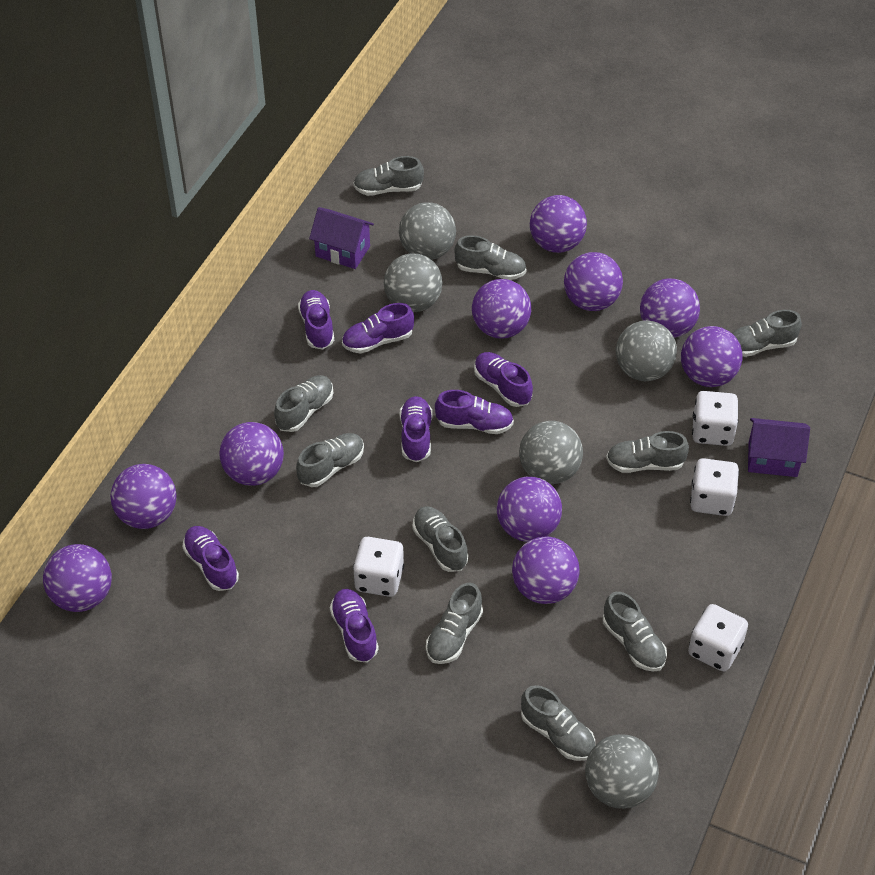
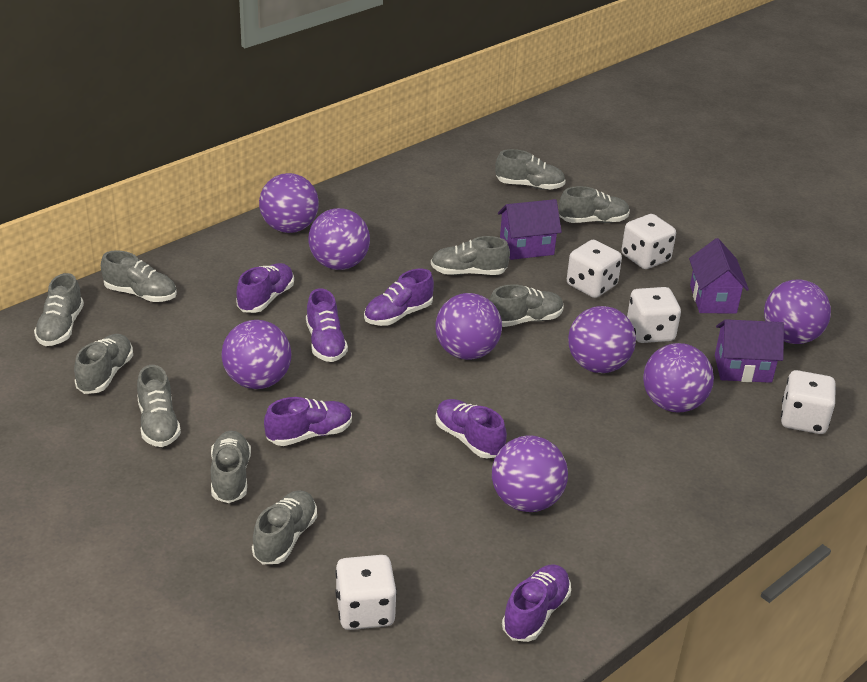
grey ball: 5 -> 0
purple ball: 10 -> 8
purple house: 2 -> 3
purple shoe: 7 -> 6
white dice: 4 -> 5

